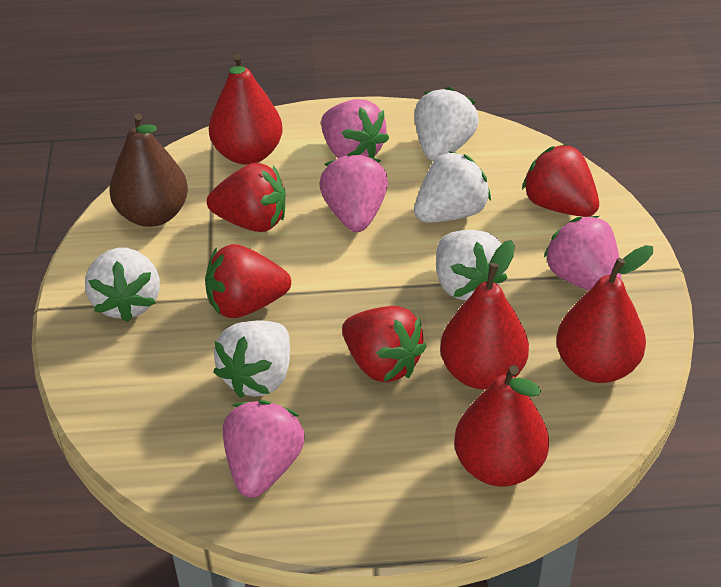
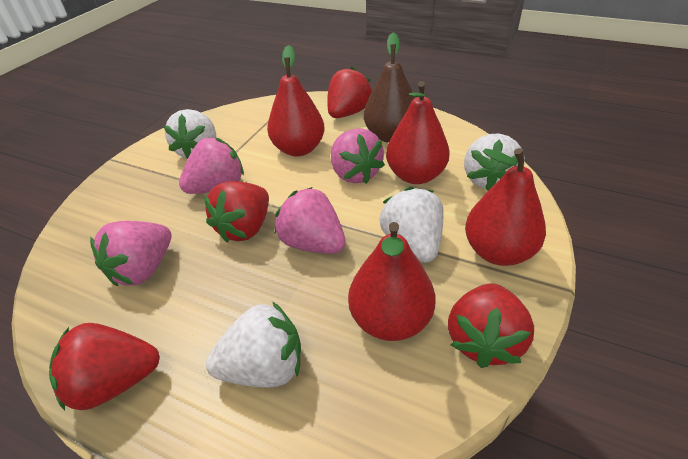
white strawberry: 5 -> 4

